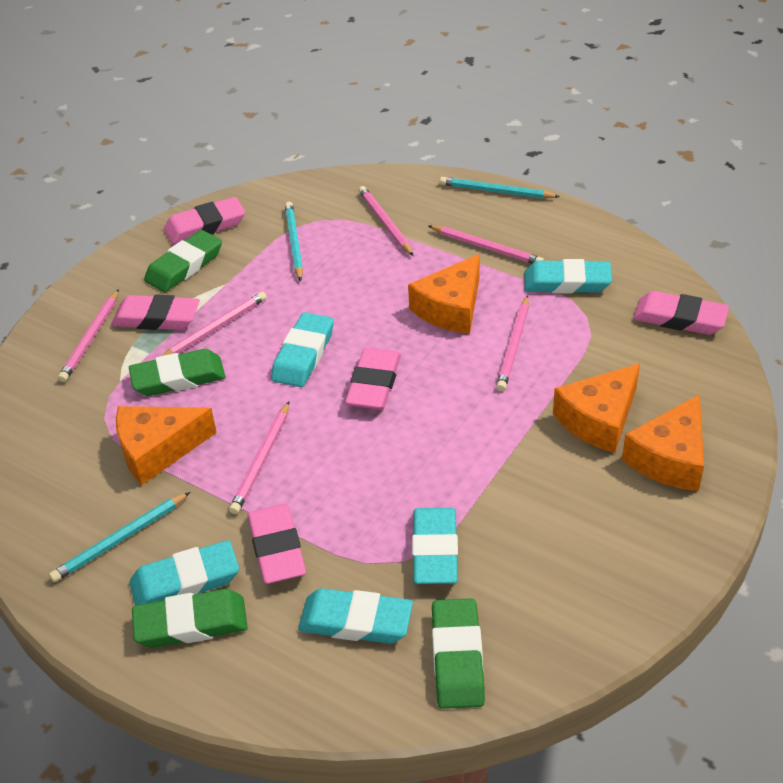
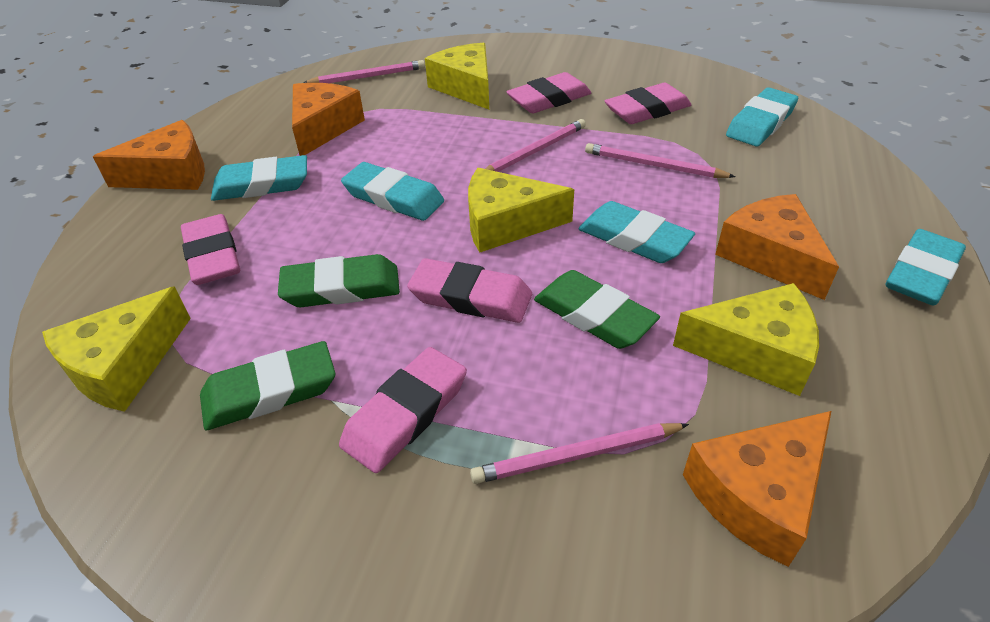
green eraser: 4 -> 3
pink pencil: 6 -> 4
turquoise pencil: 3 -> 0
yellow cheese: 0 -> 4

